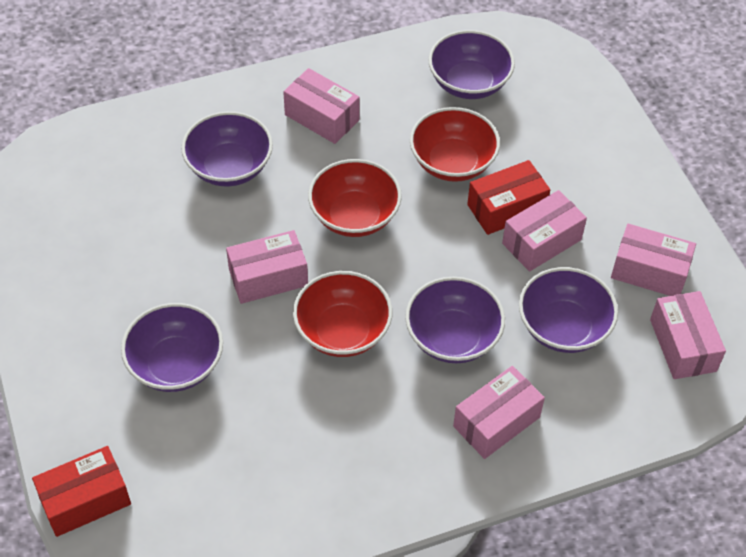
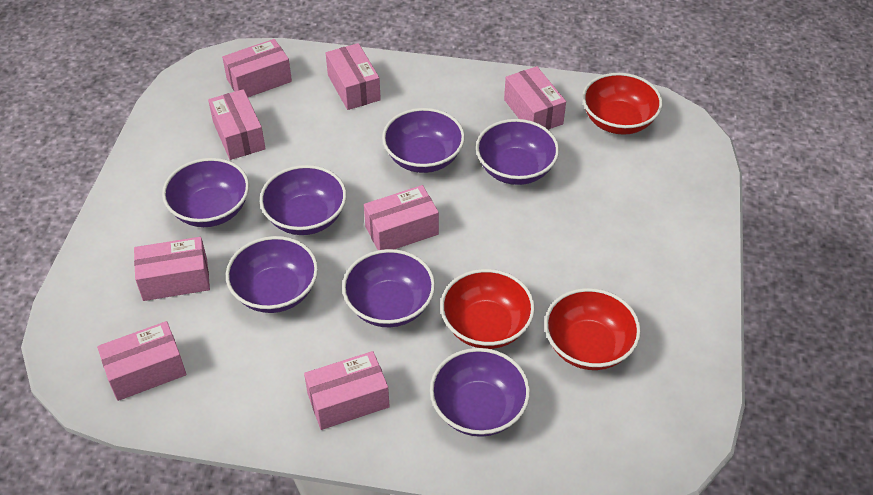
pink box: 6 -> 8
purple bowl: 5 -> 7
red box: 2 -> 0

